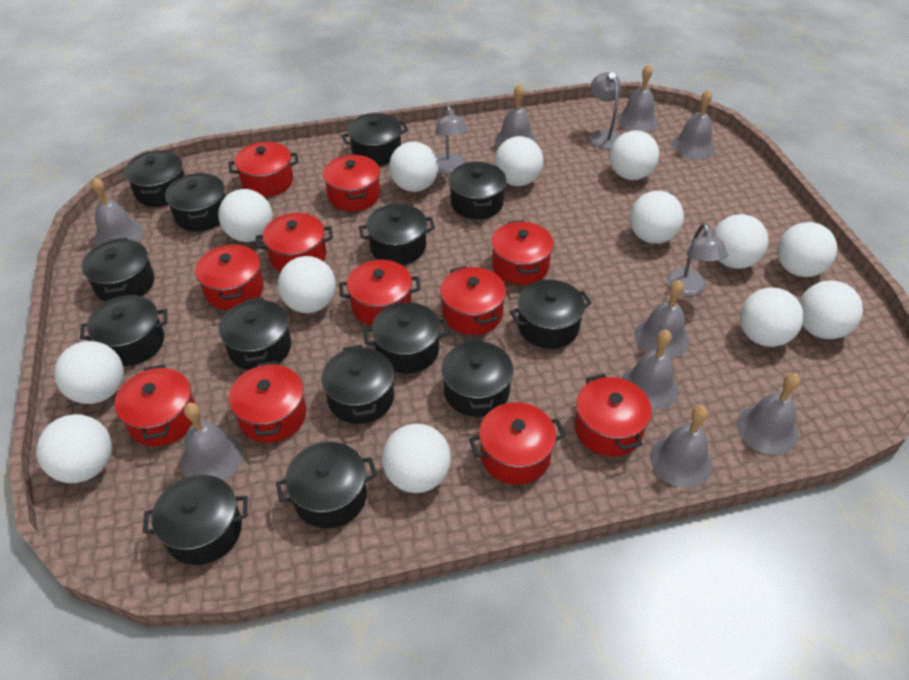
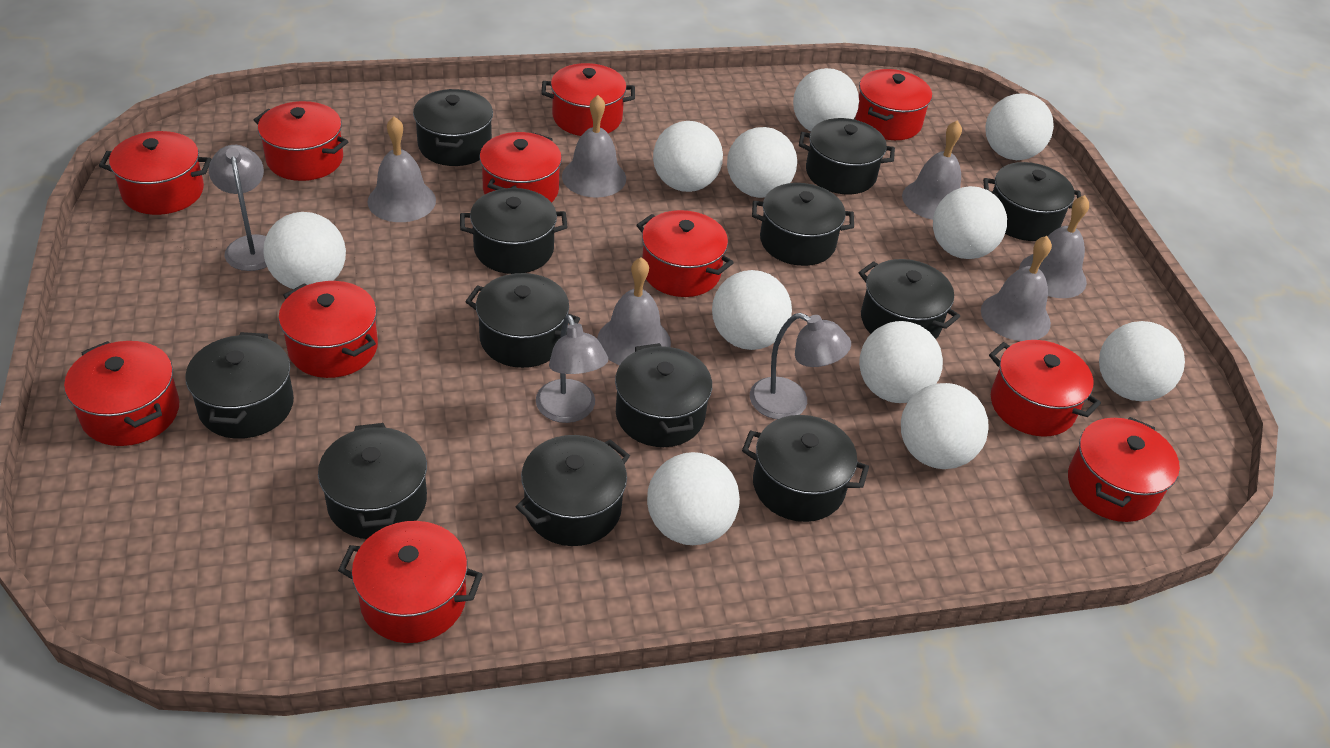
black pot: 14 -> 12
grey bell: 9 -> 6
white ball: 13 -> 11

